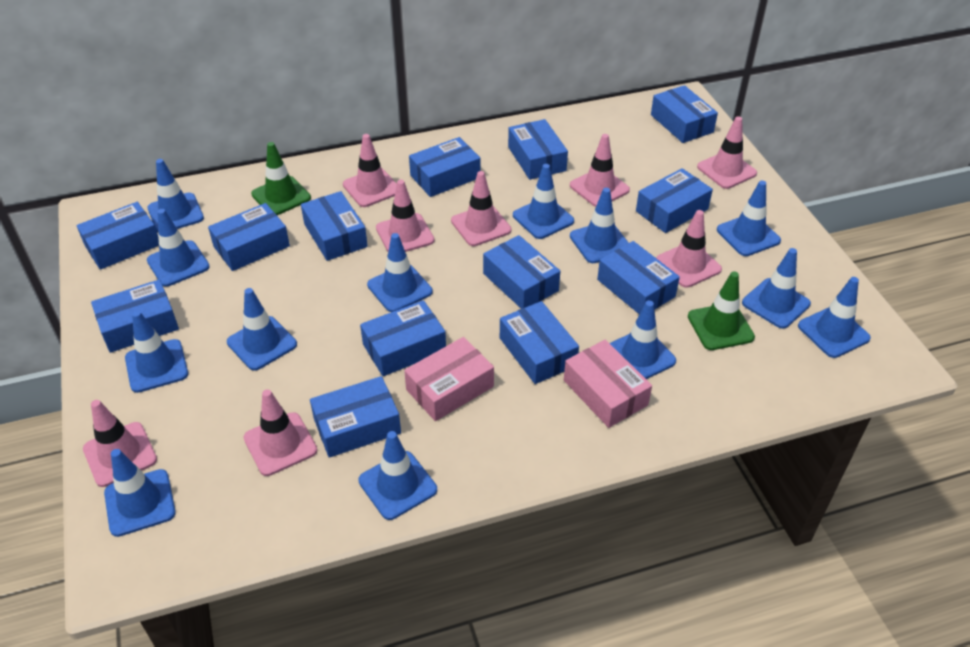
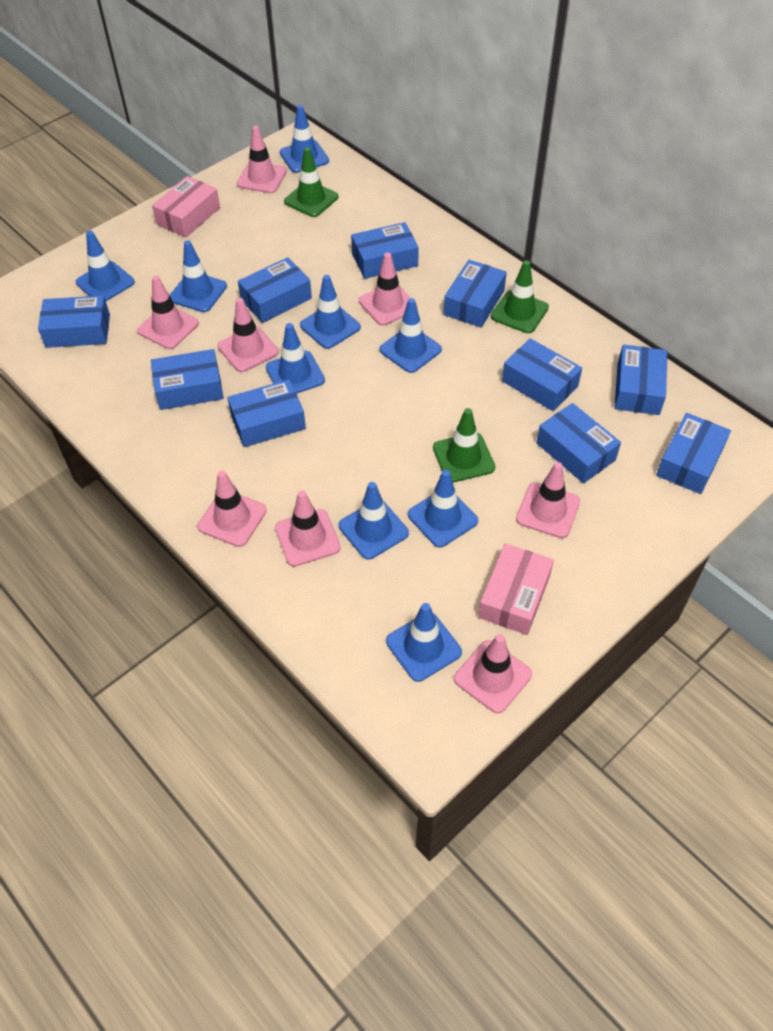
blue box: 13 -> 10
blue traffic cone: 13 -> 9
green traffic cone: 2 -> 3

